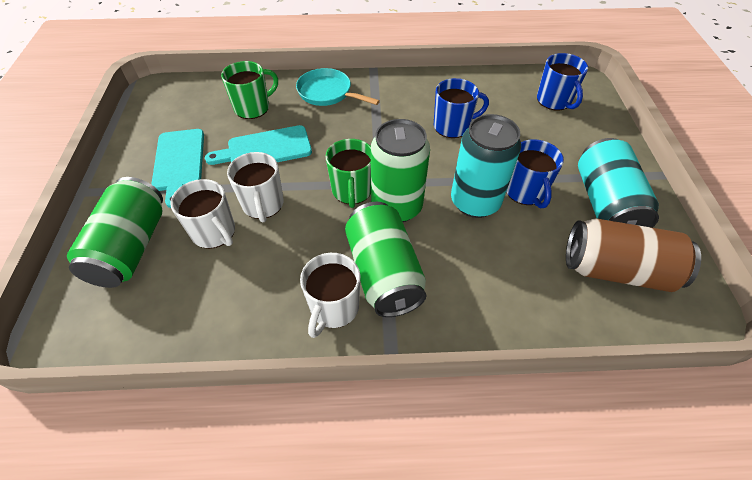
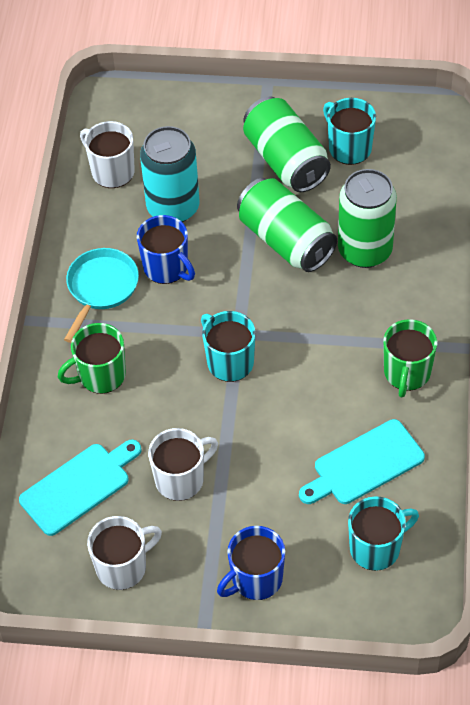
blue mug: 3 -> 2
brown can: 1 -> 0
turquoise can: 2 -> 1
turquoise mug: 0 -> 3

